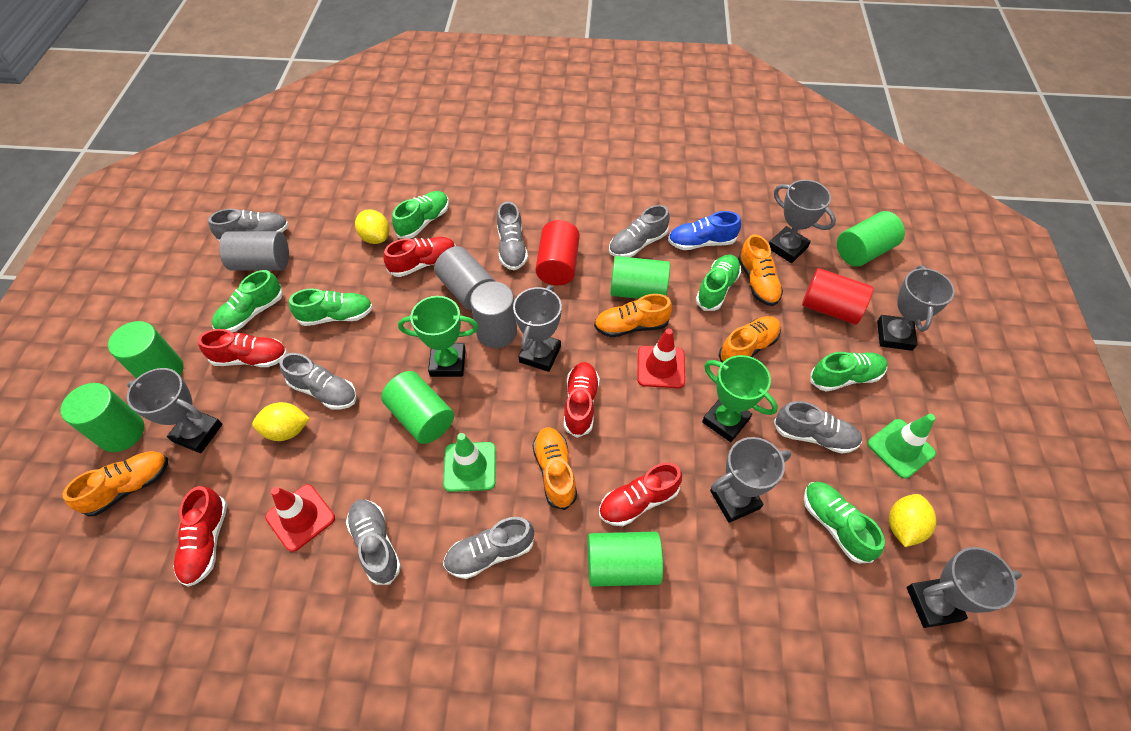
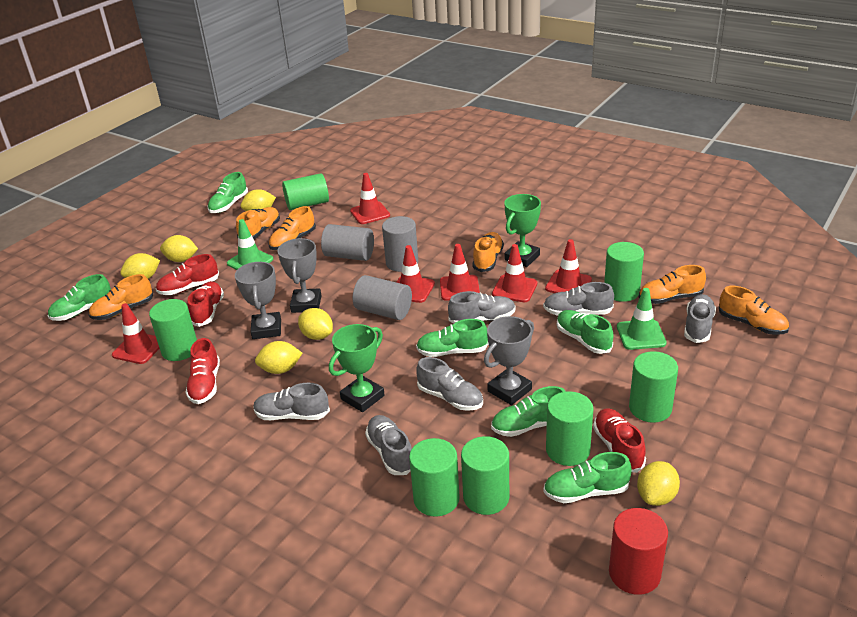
blue shoe: 1 -> 0
green cylinder: 6 -> 7
grey shoe: 7 -> 6
grey trophy: 6 -> 3
orange shoe: 5 -> 6
red cylinder: 2 -> 1
red shoe: 5 -> 4
red traffic cone: 2 -> 6
yellow lemon: 3 -> 6

